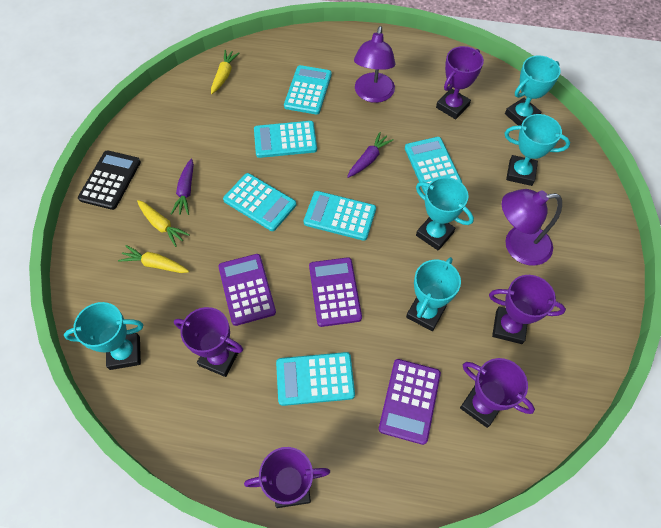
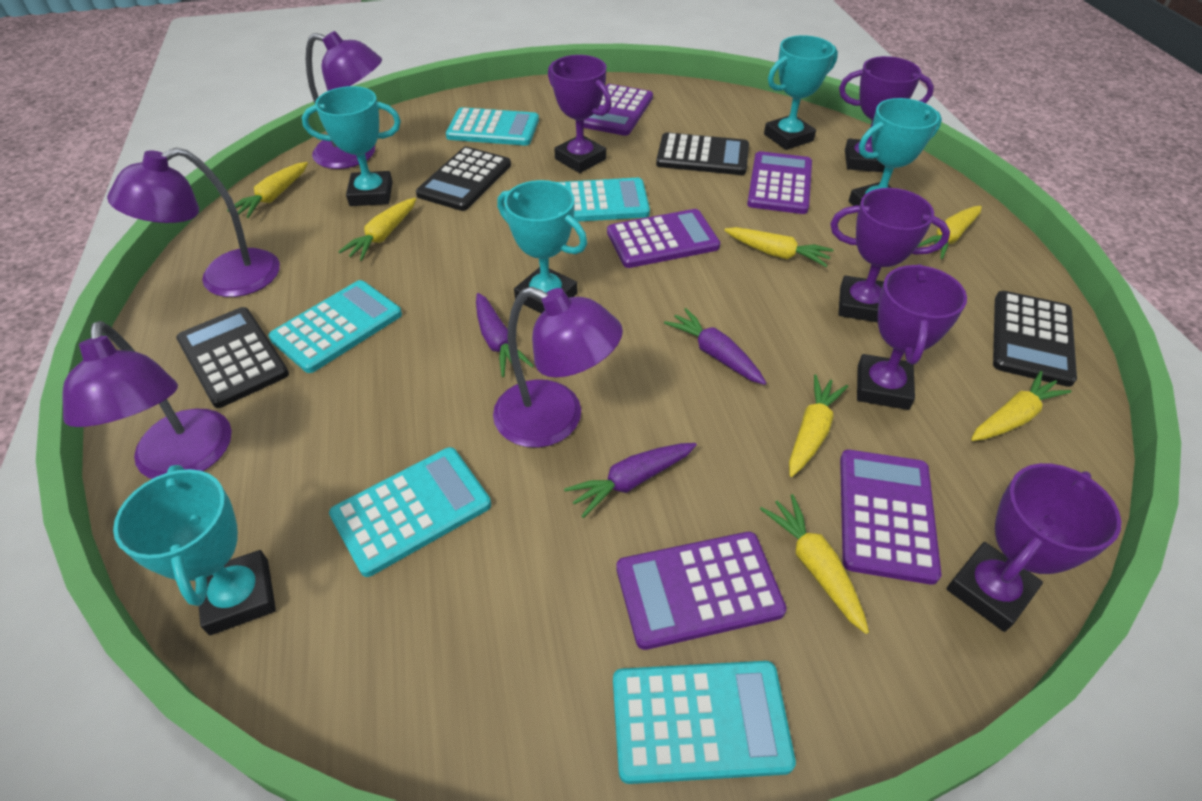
black calculator: 1 -> 4
purple calculator: 3 -> 5
purple carrot: 2 -> 3
purple lamp: 2 -> 4
turquoise calculator: 6 -> 5
yellow carrot: 3 -> 7

